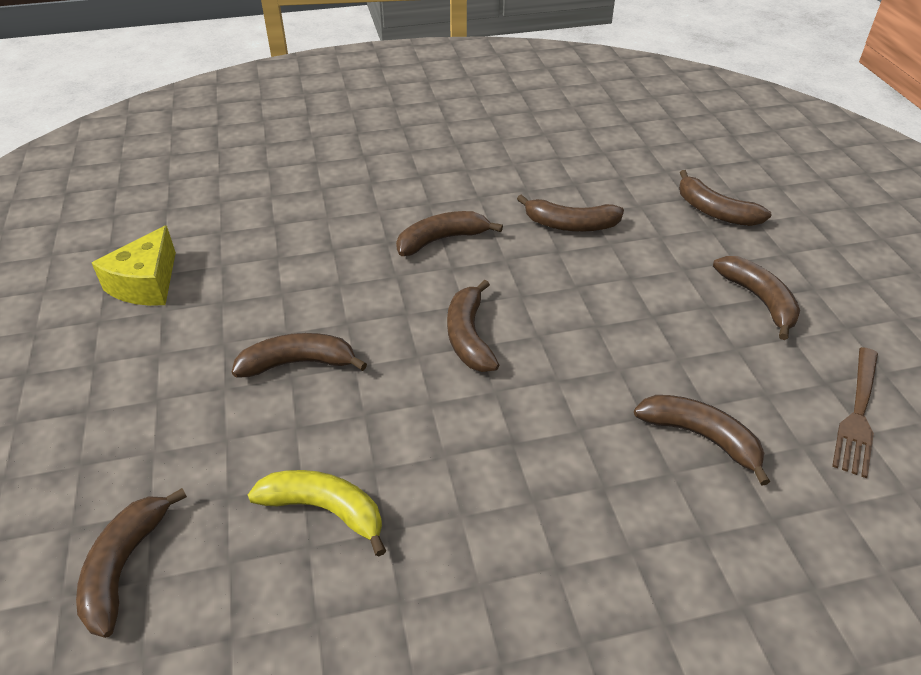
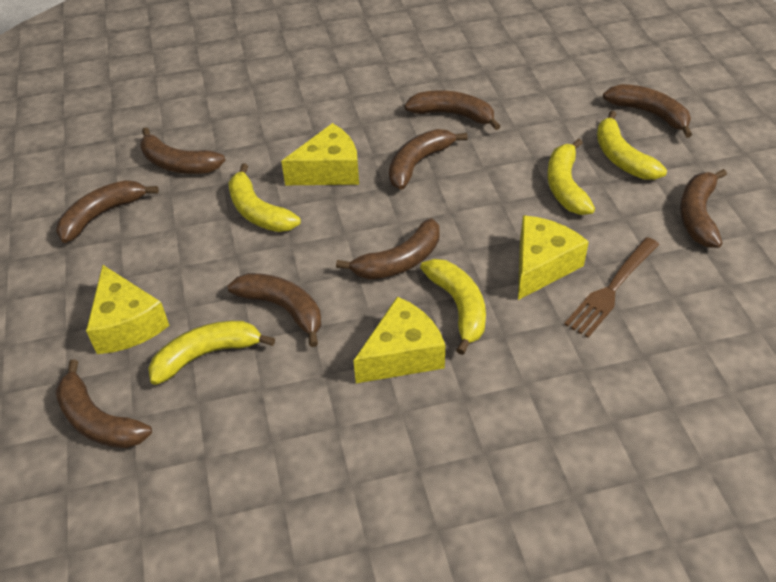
brown banana: 8 -> 9
yellow banana: 1 -> 5
yellow cheese: 1 -> 4

